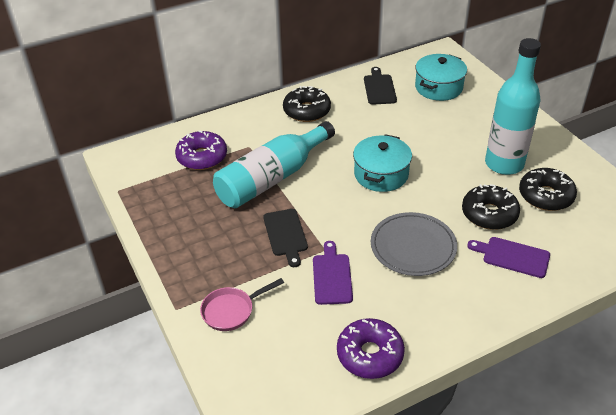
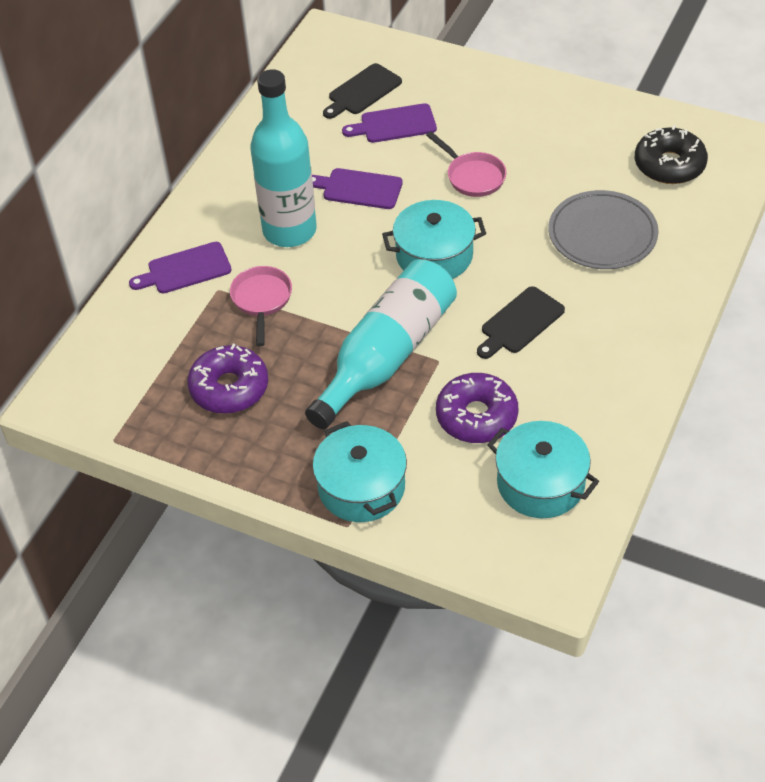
black donut: 3 -> 1
pink pan: 1 -> 2
purple cutting board: 2 -> 3
turquoise pot: 2 -> 3

